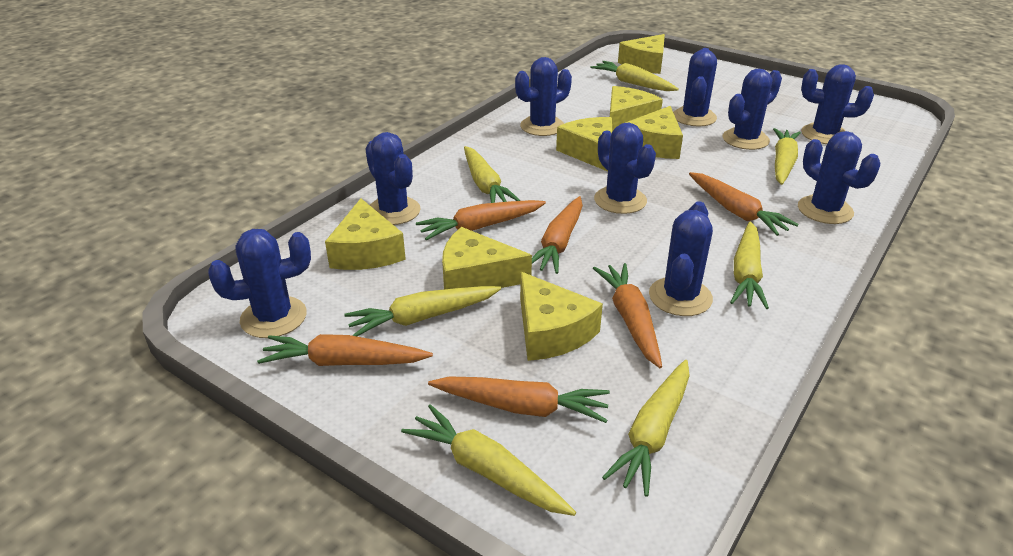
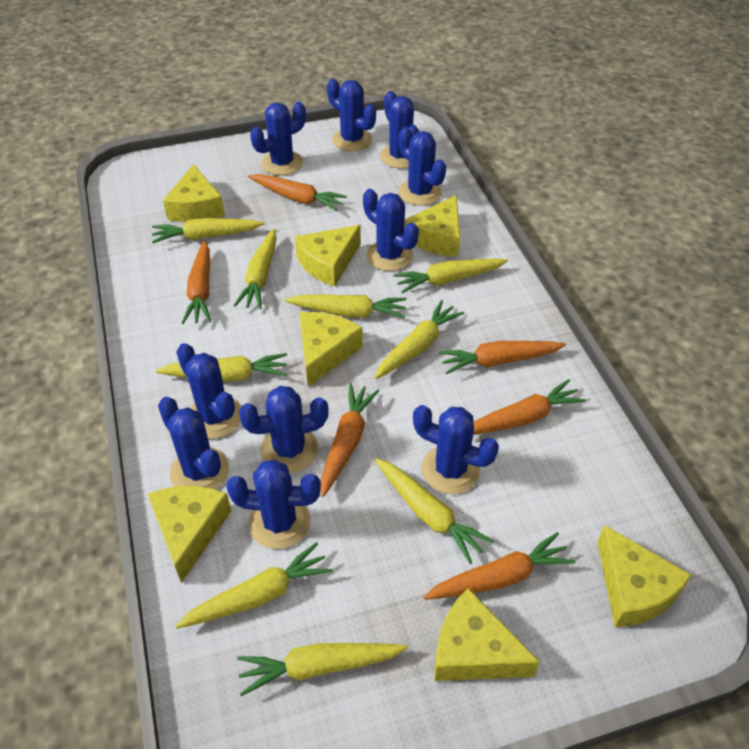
blue cactus: 9 -> 10
yellow carrot: 7 -> 9

